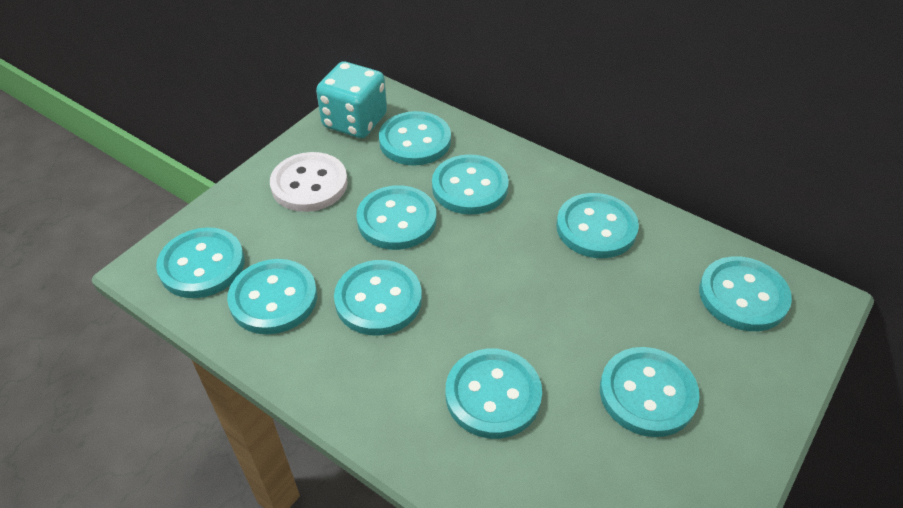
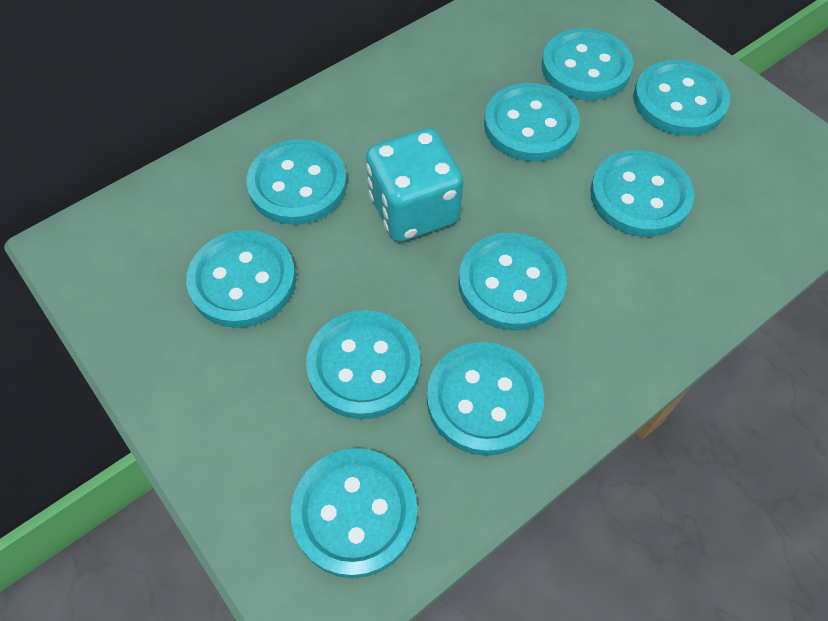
white button: 1 -> 0

